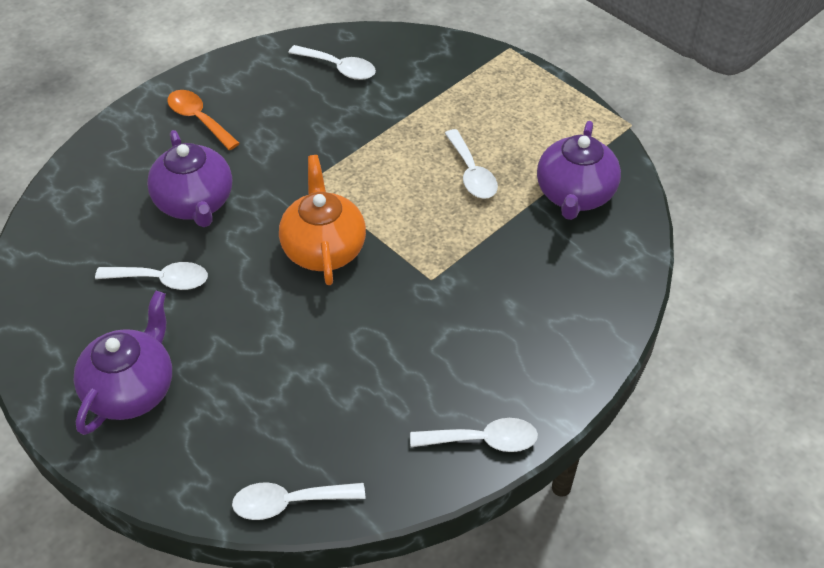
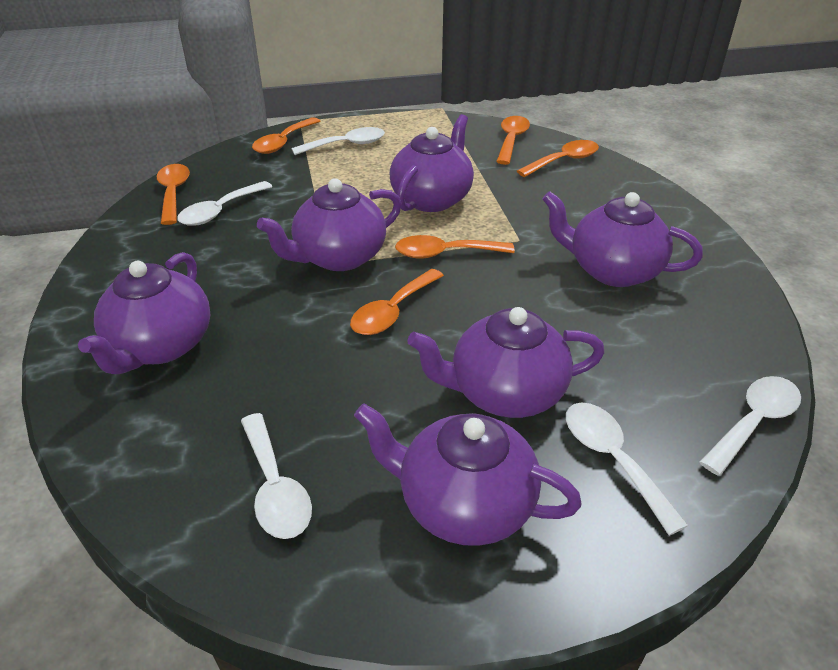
orange spoon: 1 -> 6
orange teapot: 1 -> 0
purple teapot: 3 -> 6

